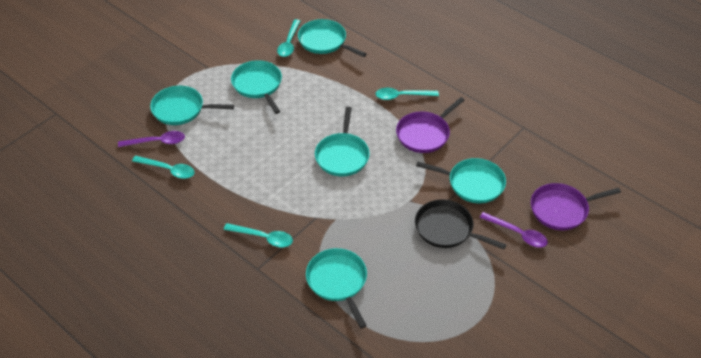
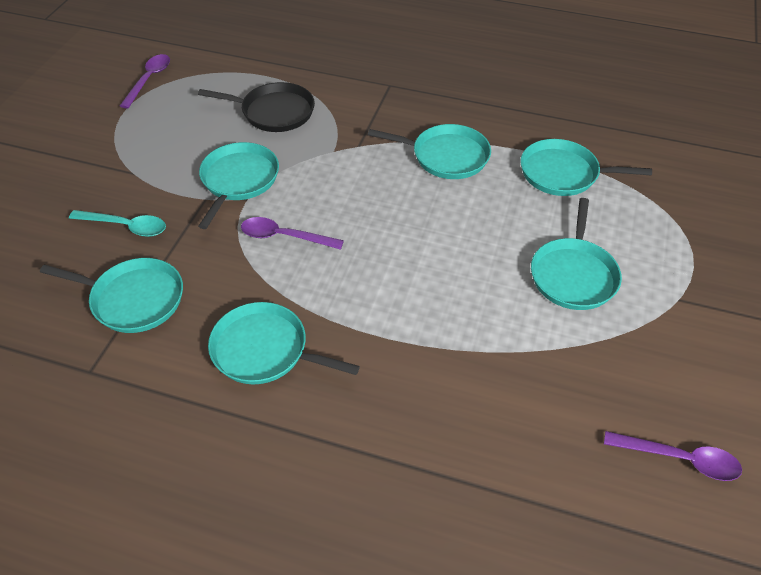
purple pan: 2 -> 0
purple spoon: 2 -> 3
turquoise spoon: 4 -> 1

